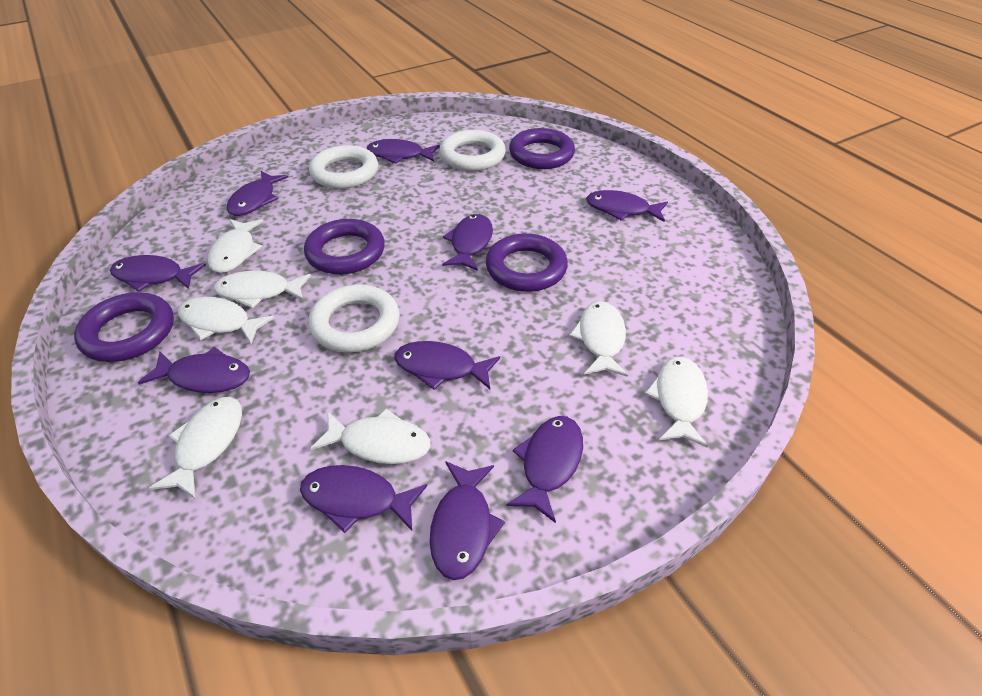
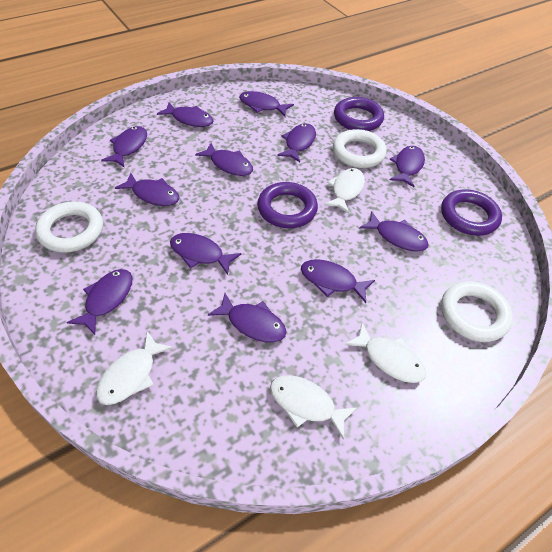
purple fish: 10 -> 12
purple ring: 4 -> 3
white fish: 7 -> 4

